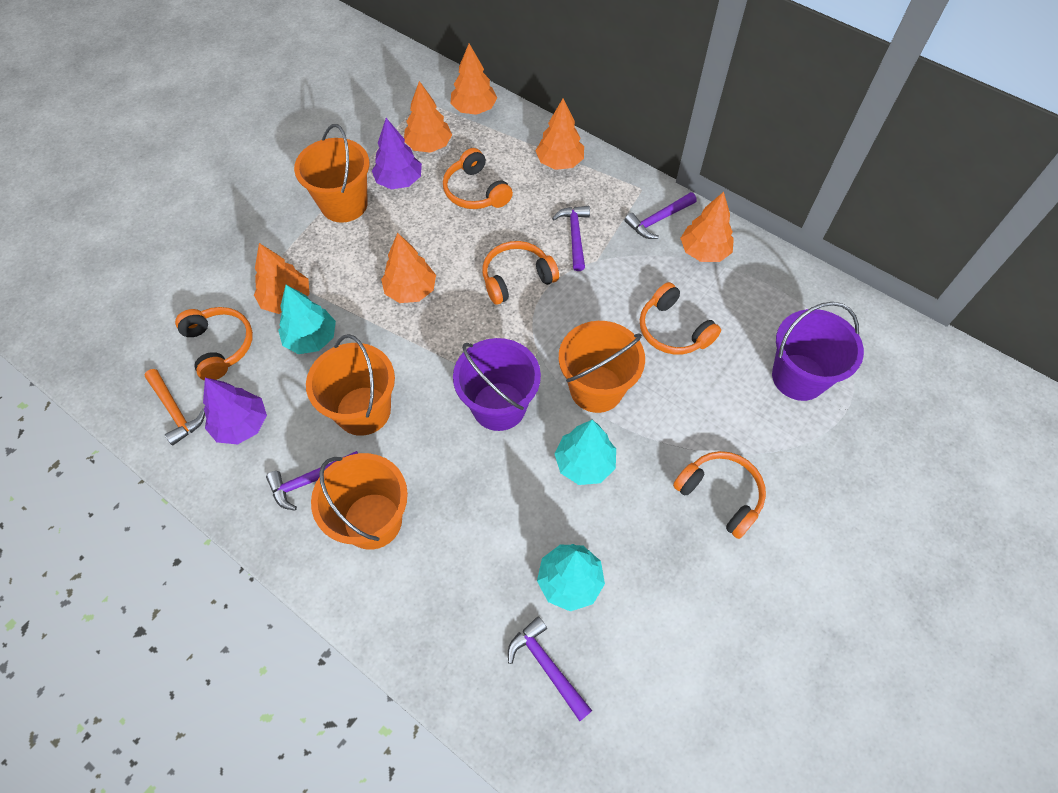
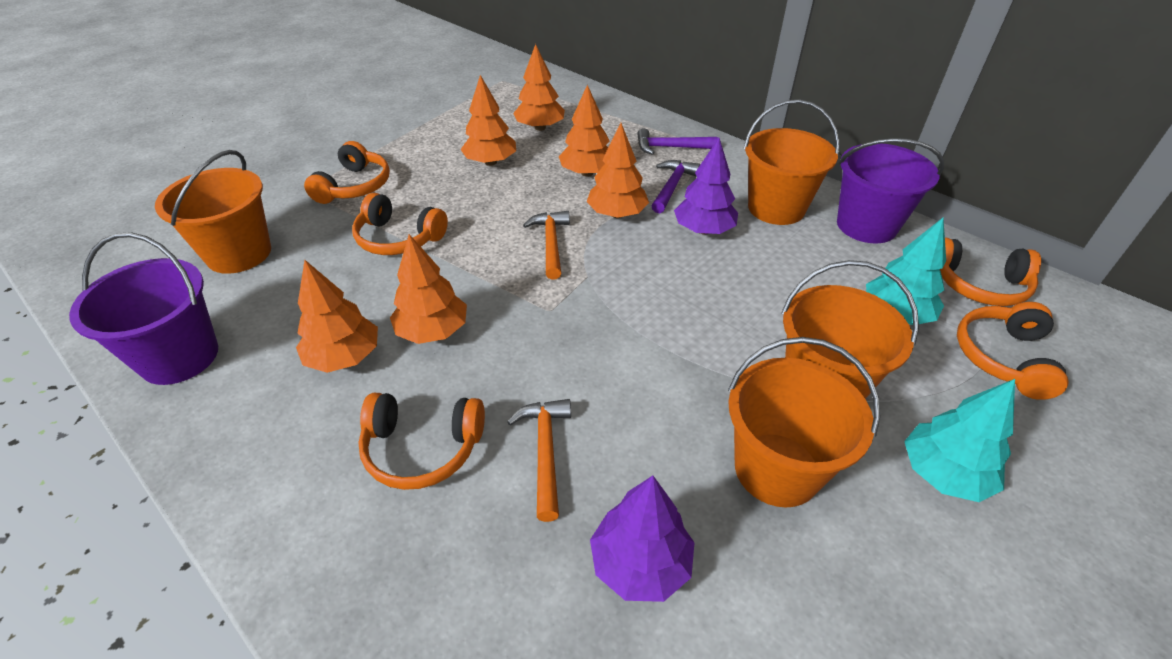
orange hammer: 1 -> 2
purple hammer: 4 -> 2
turquoise tree: 3 -> 2

